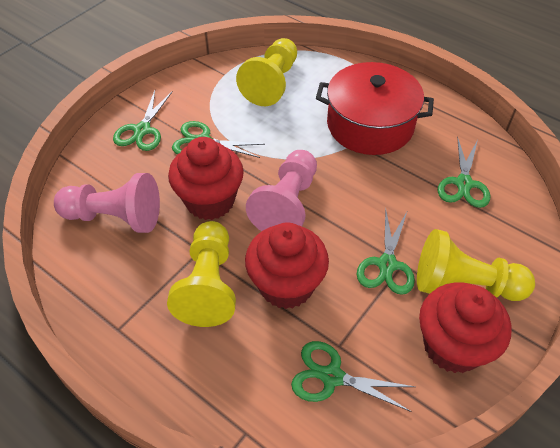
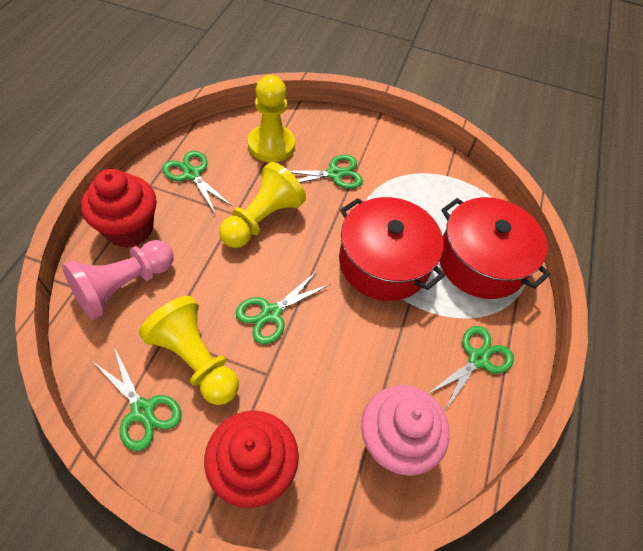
pink cupcake: 0 -> 1
pink pawn: 2 -> 1
red cupcake: 3 -> 2
red pot: 1 -> 2

